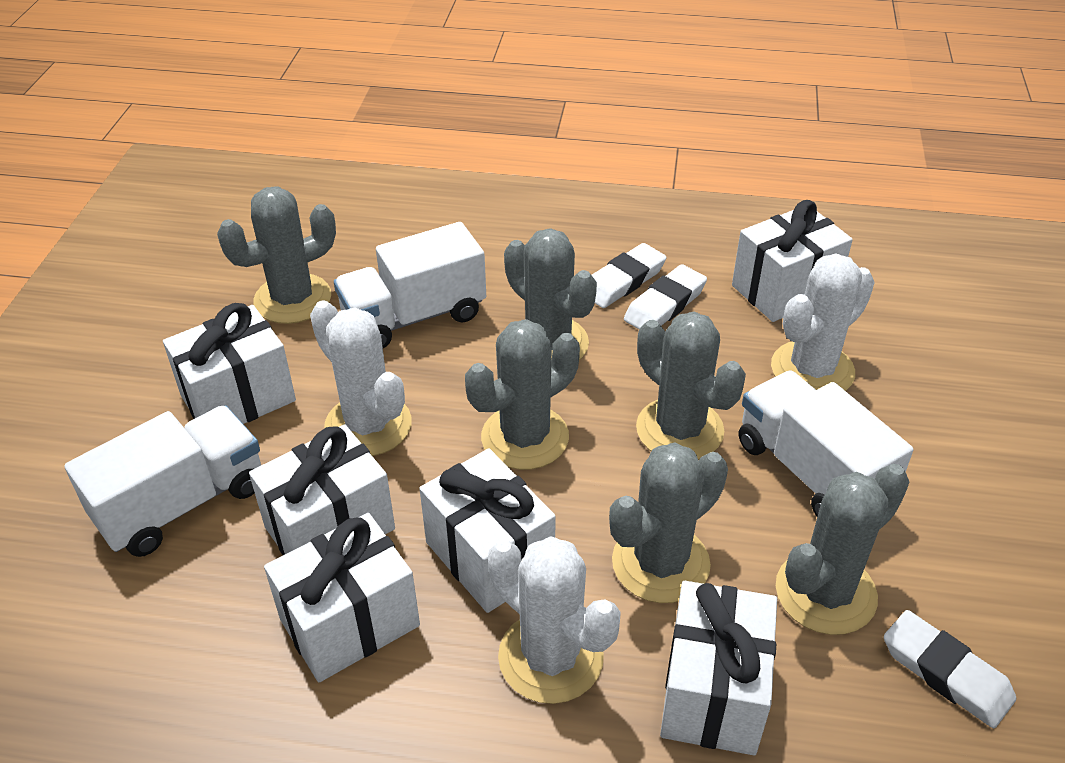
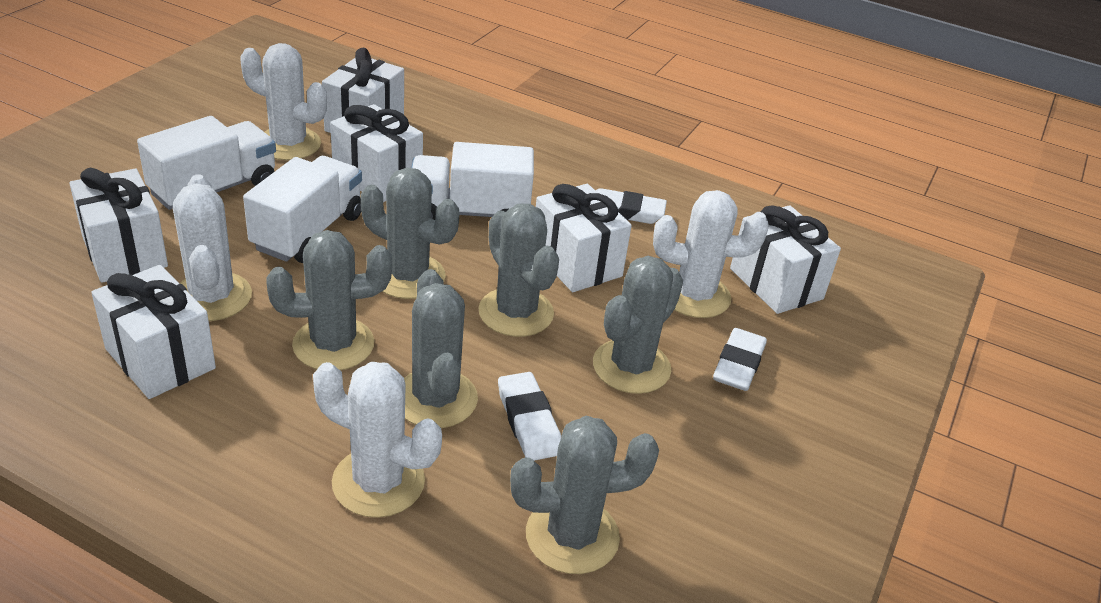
white cactus: 3 -> 4

